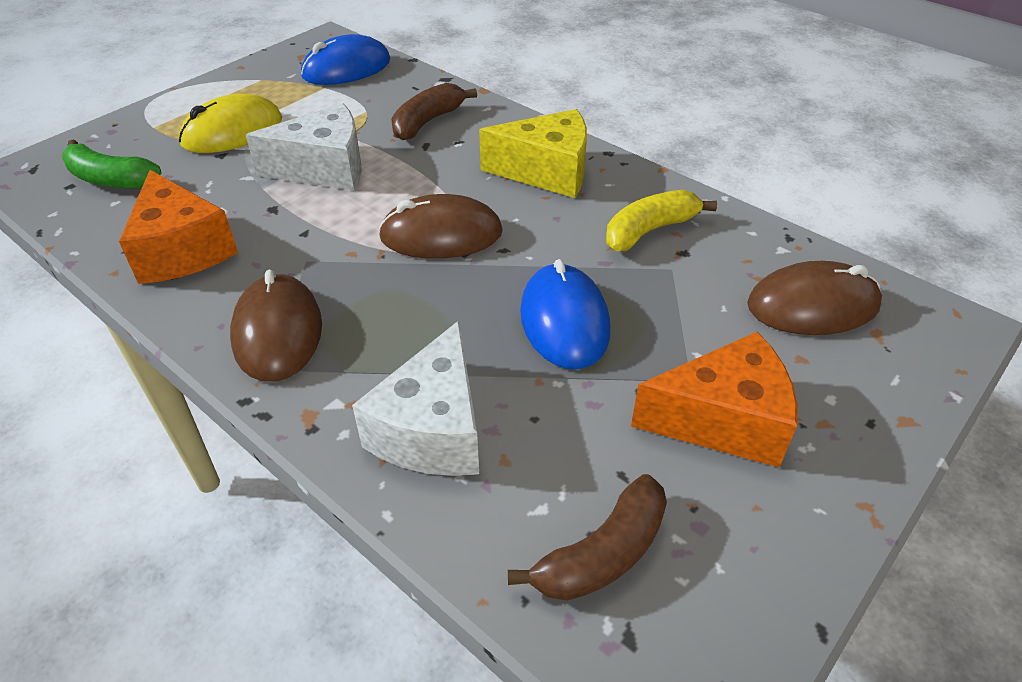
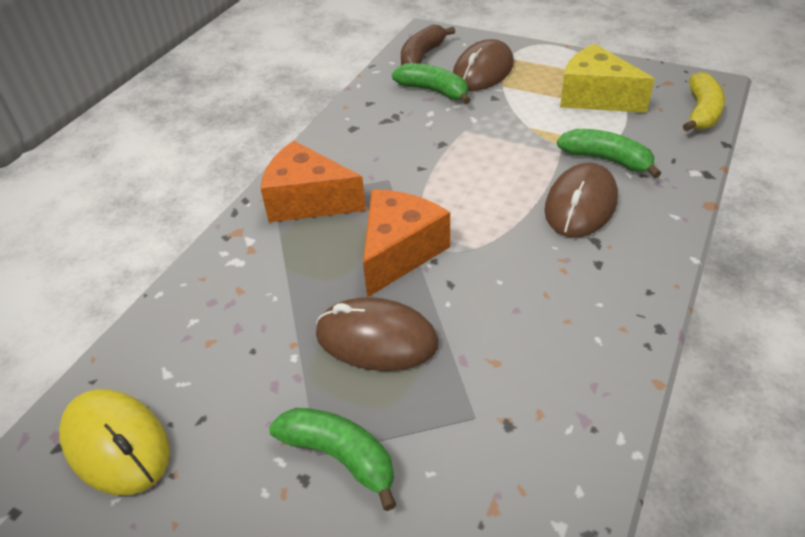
blue mouse: 2 -> 0
brown banana: 2 -> 1
green banana: 1 -> 3
white cheese: 2 -> 0

